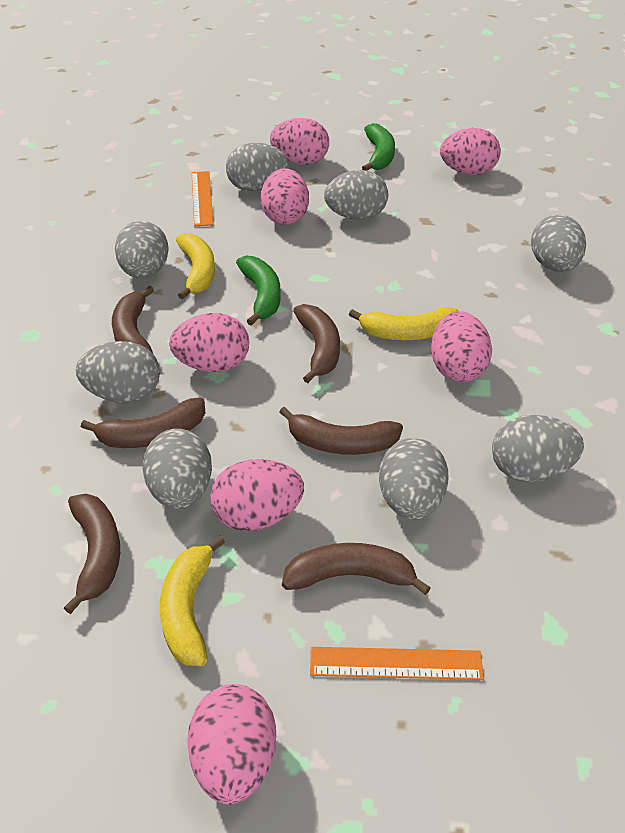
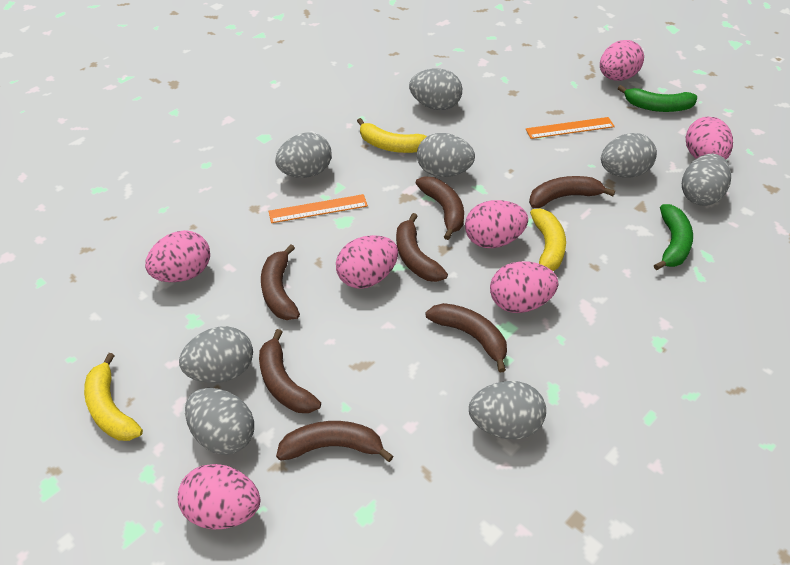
brown banana: 6 -> 7

